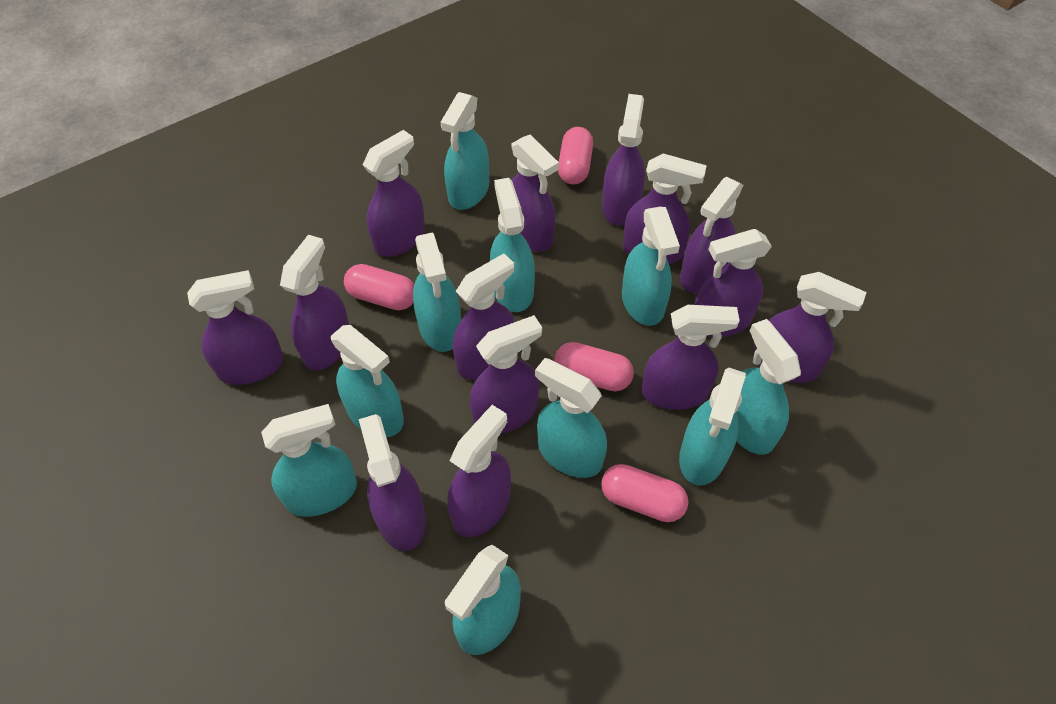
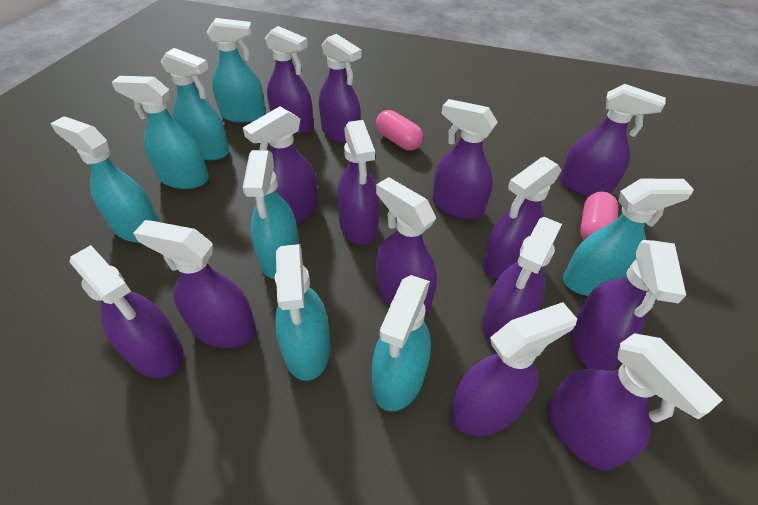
pink capsule: 4 -> 2
turquoise spray bottle: 10 -> 8

